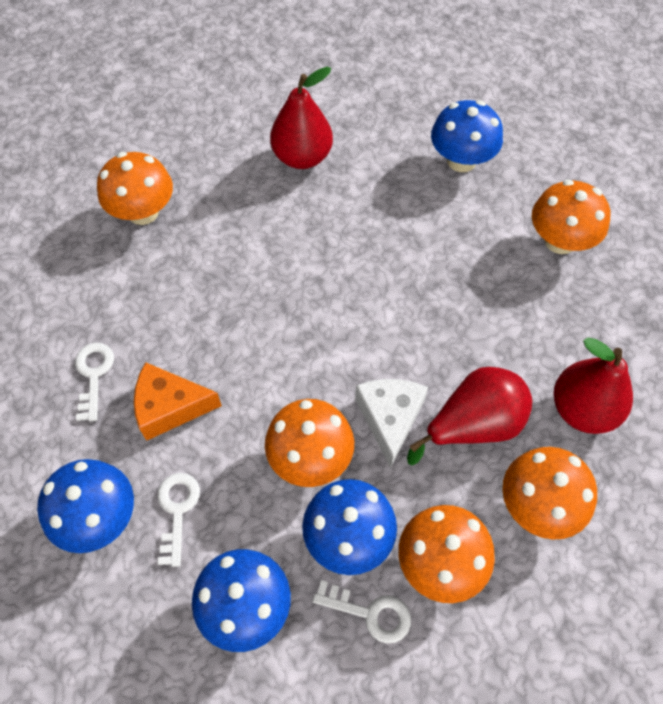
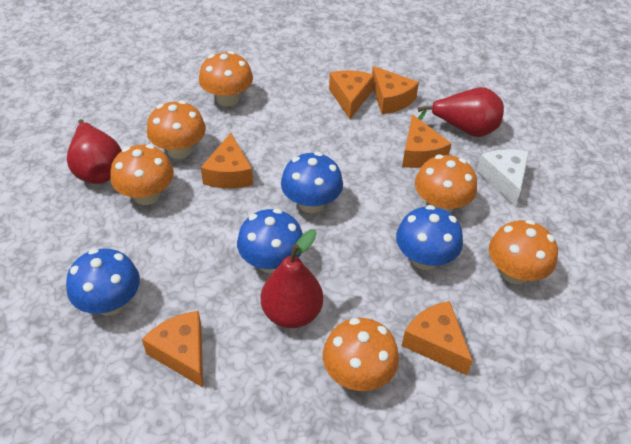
orange cheese: 1 -> 6
orange mushroom: 5 -> 6
white key: 3 -> 0

